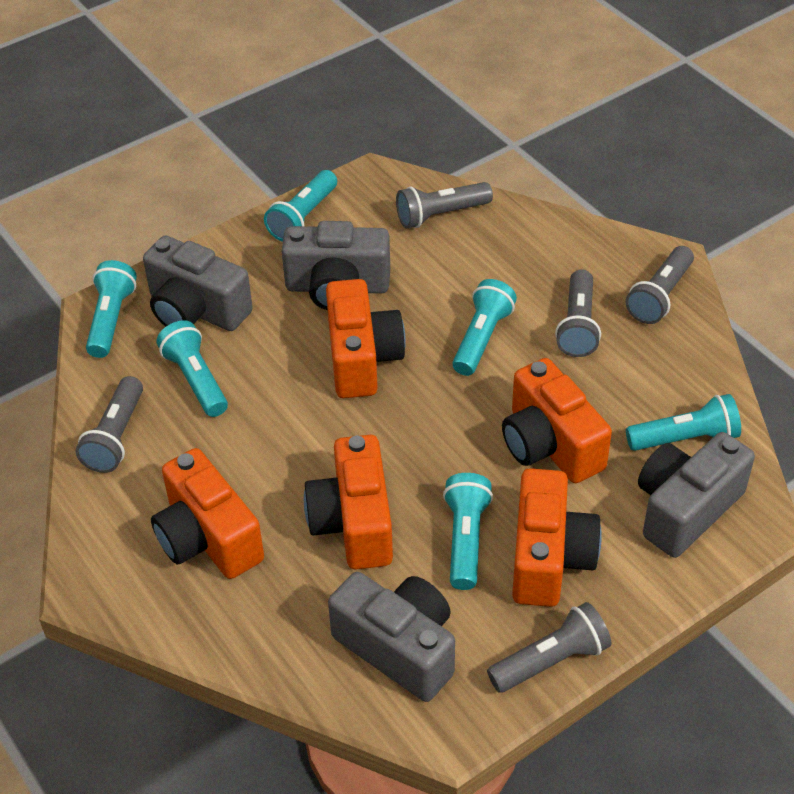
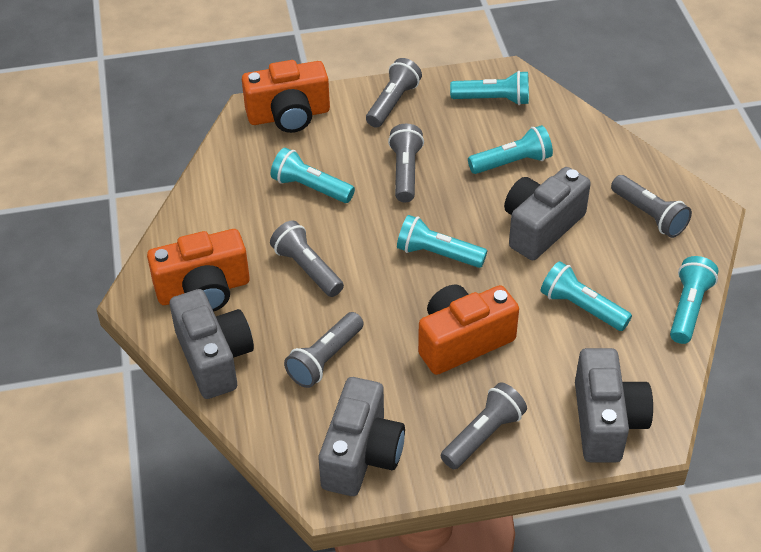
grey flashlight: 5 -> 6
orange camera: 5 -> 3

